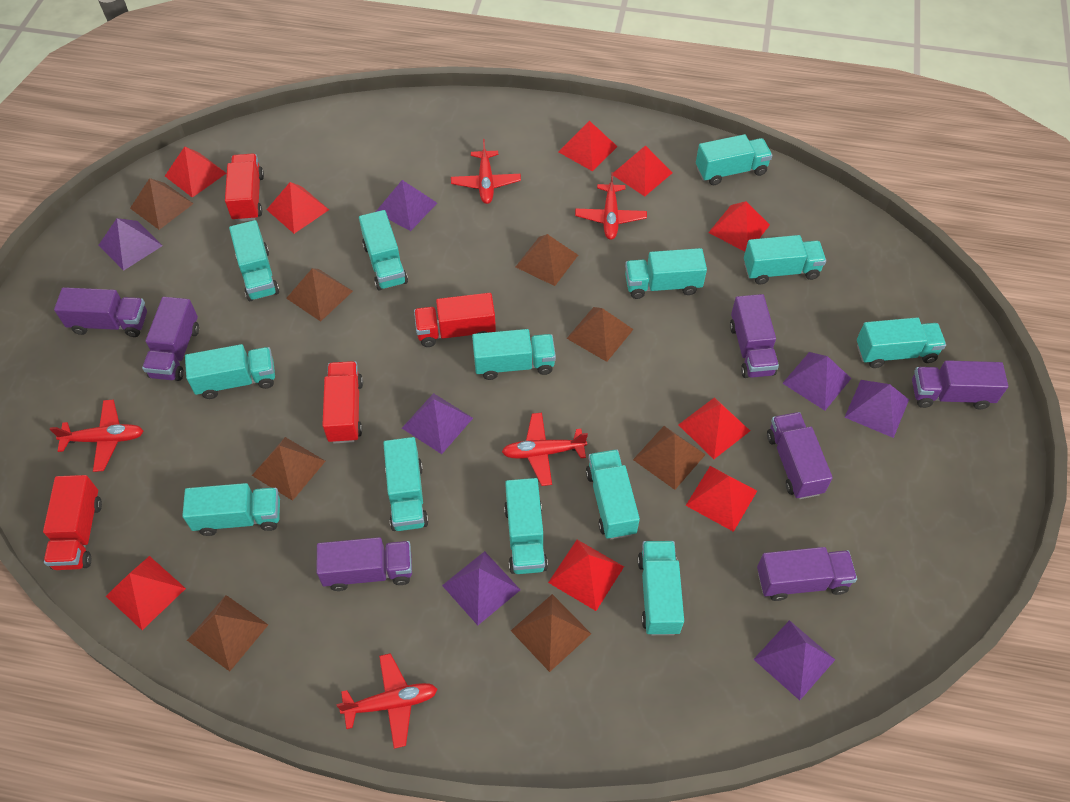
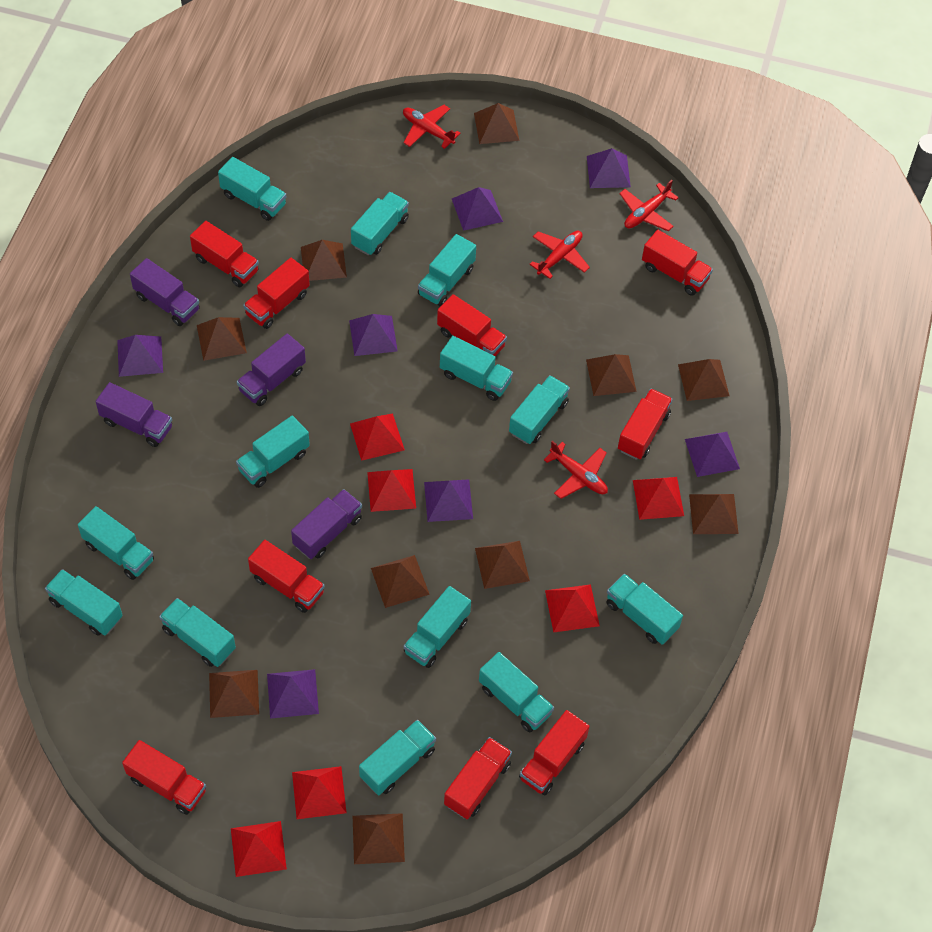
brown pyramid: 8 -> 10
purple truck: 7 -> 4
red plane: 5 -> 4
red pyramid: 9 -> 6
red truck: 4 -> 9

